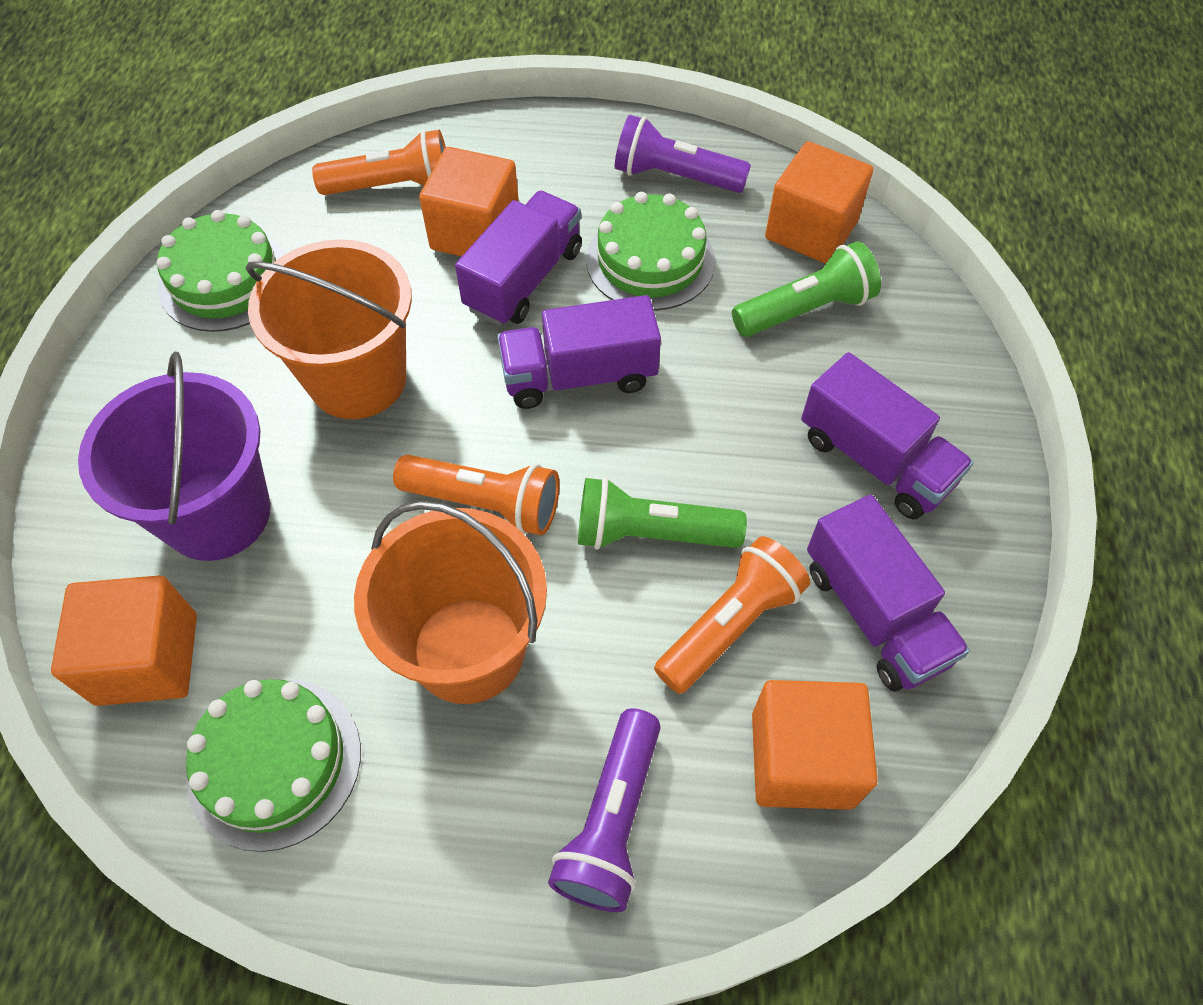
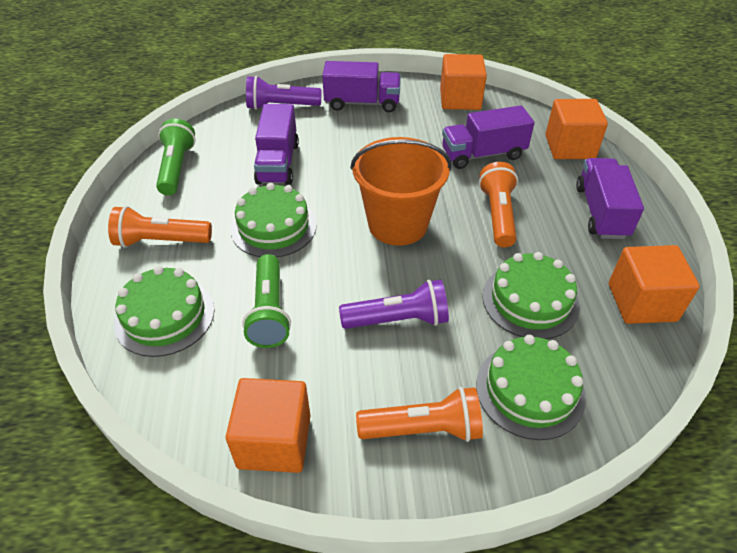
green cake: 3 -> 4
orange bucket: 2 -> 1
purple bucket: 1 -> 0

